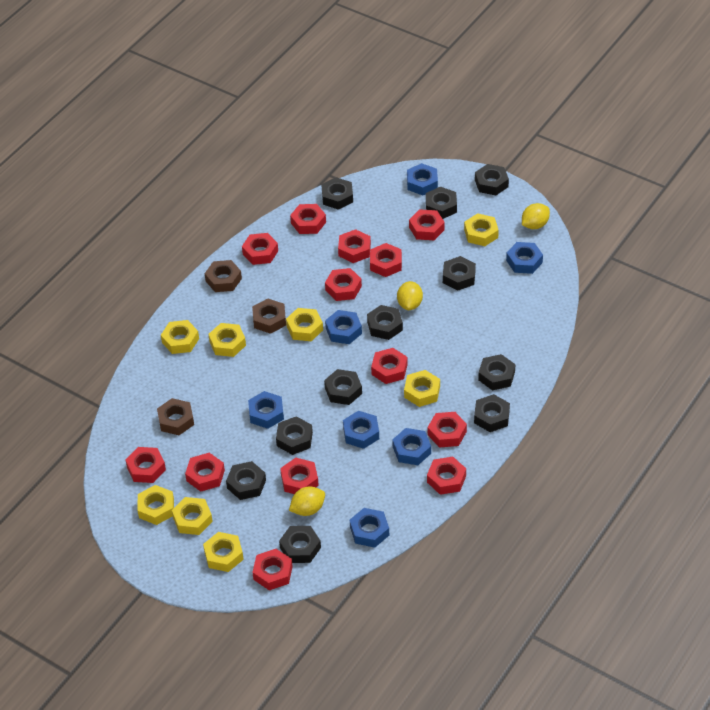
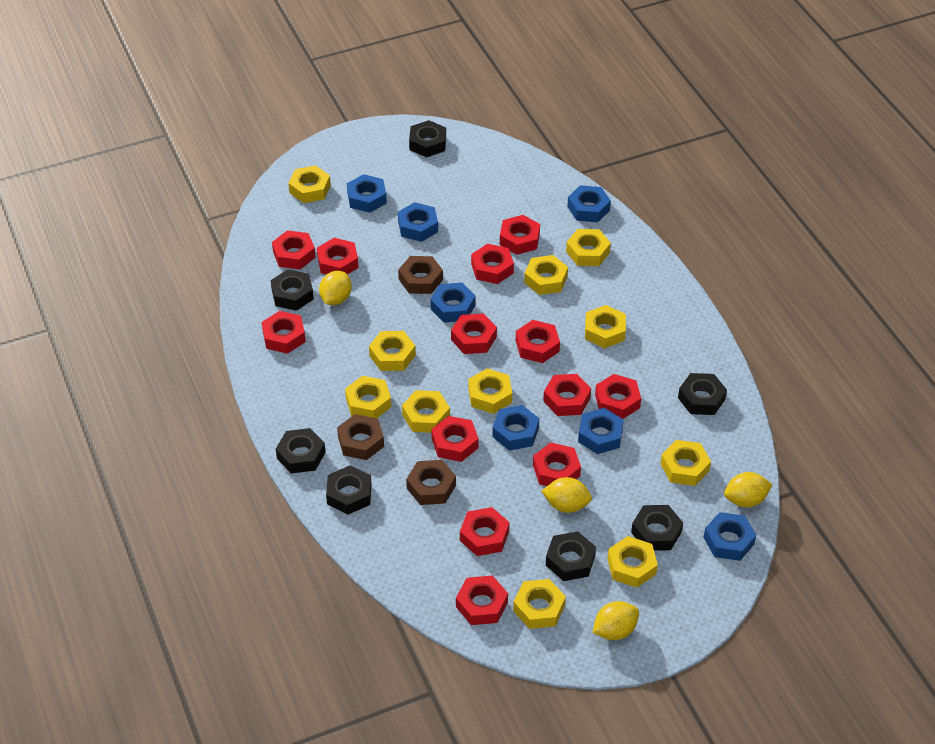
black nut: 11 -> 7
yellow lemon: 3 -> 4
yellow nut: 8 -> 11

